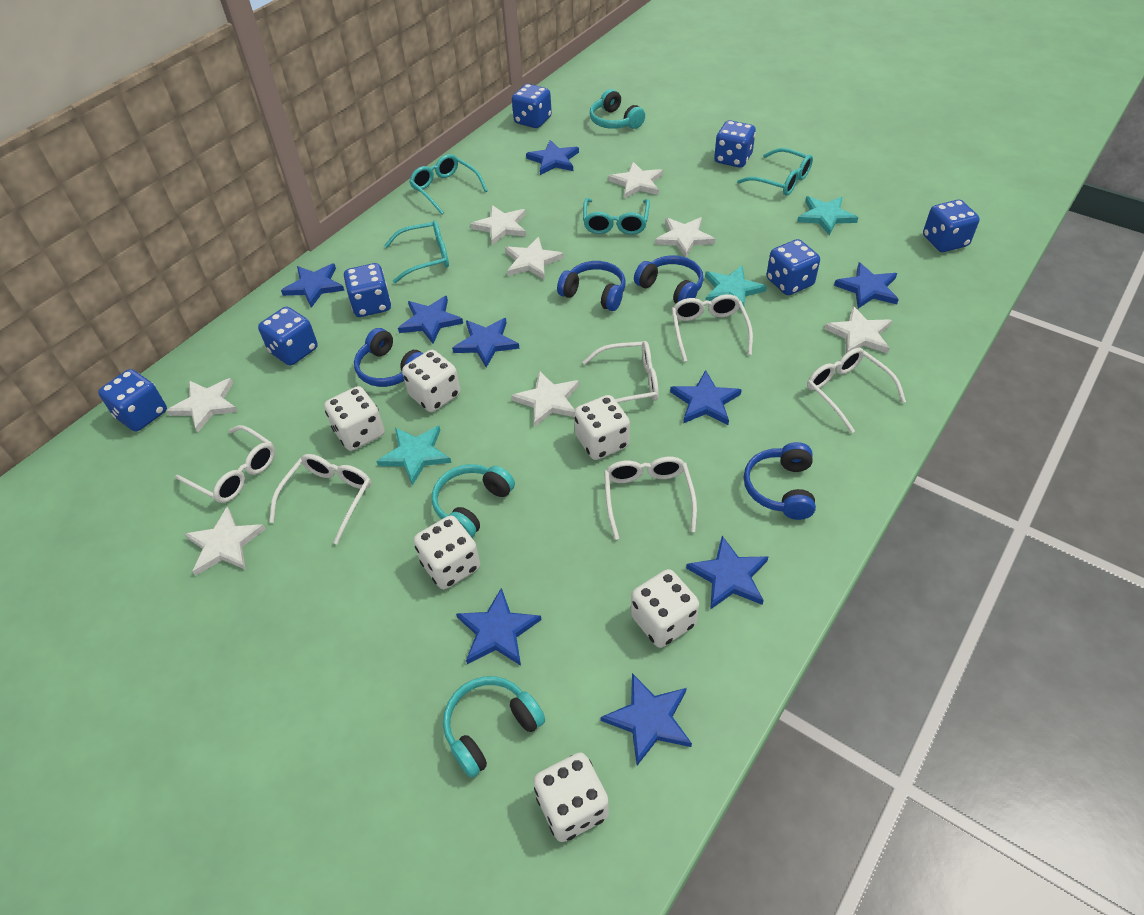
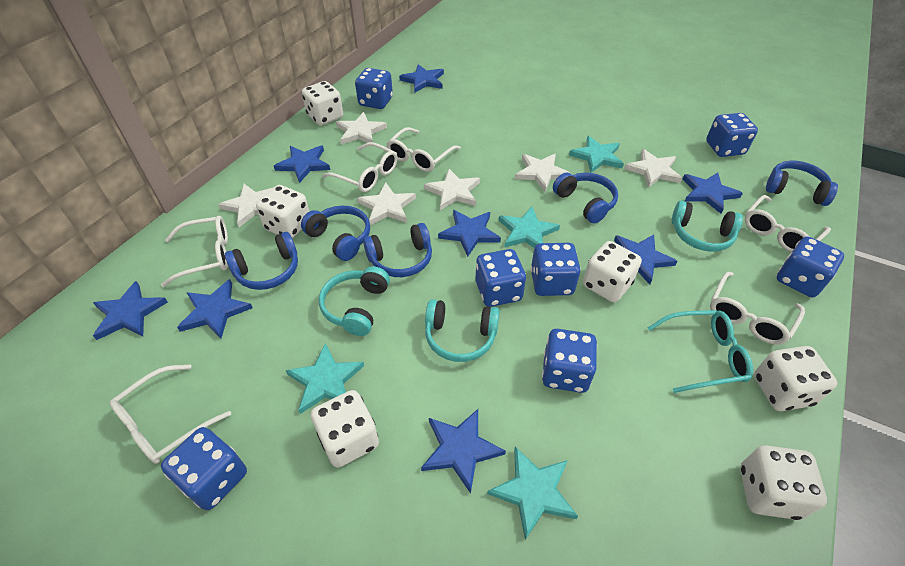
blue headphones: 4 -> 5
blue star: 9 -> 8
turquoise glasses: 4 -> 1
turquoise star: 3 -> 4
white star: 8 -> 6

